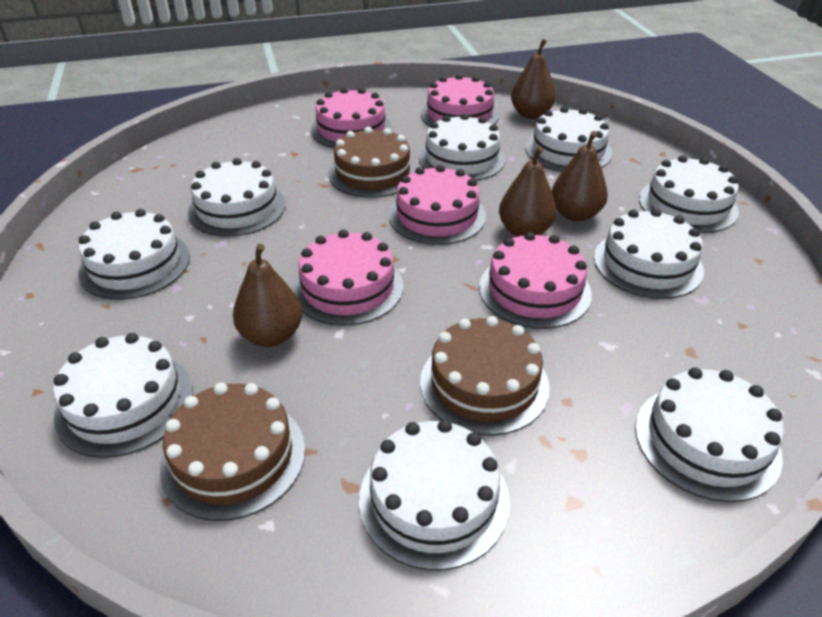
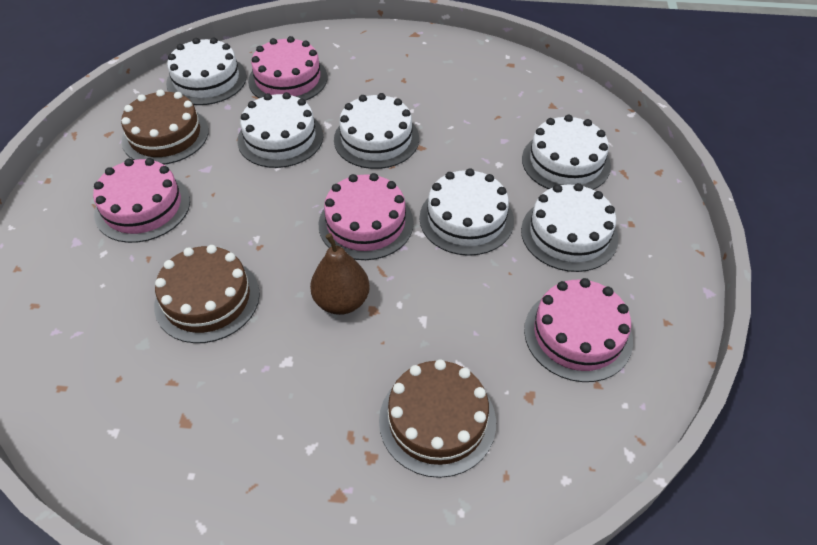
brown pear: 4 -> 1
pink cake: 5 -> 4
white cake: 9 -> 6

